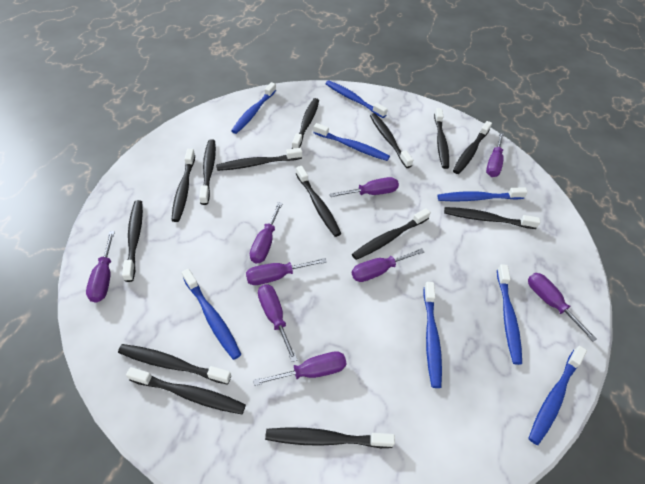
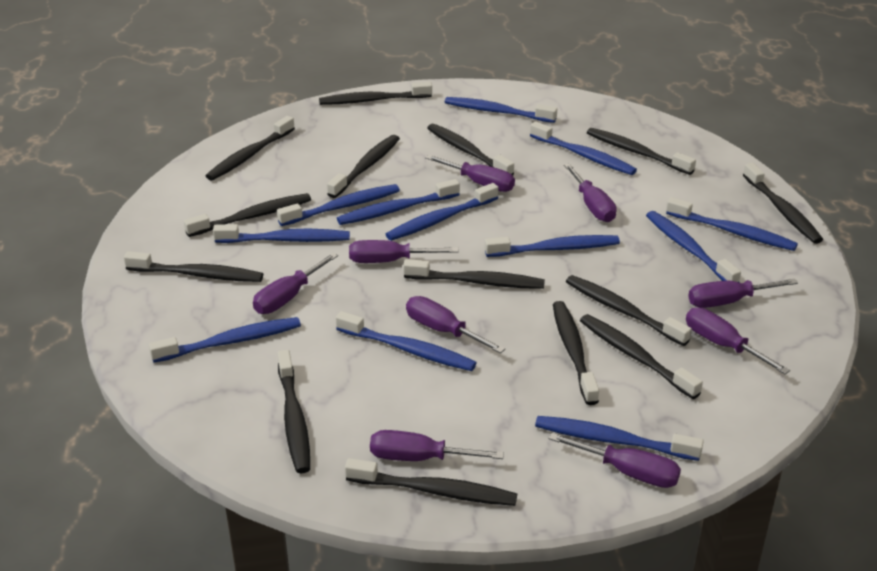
blue toothbrush: 8 -> 12

